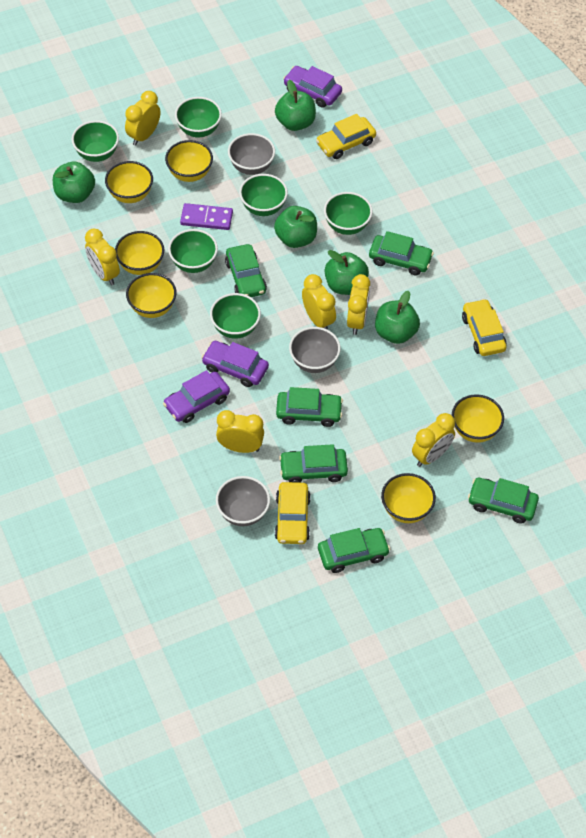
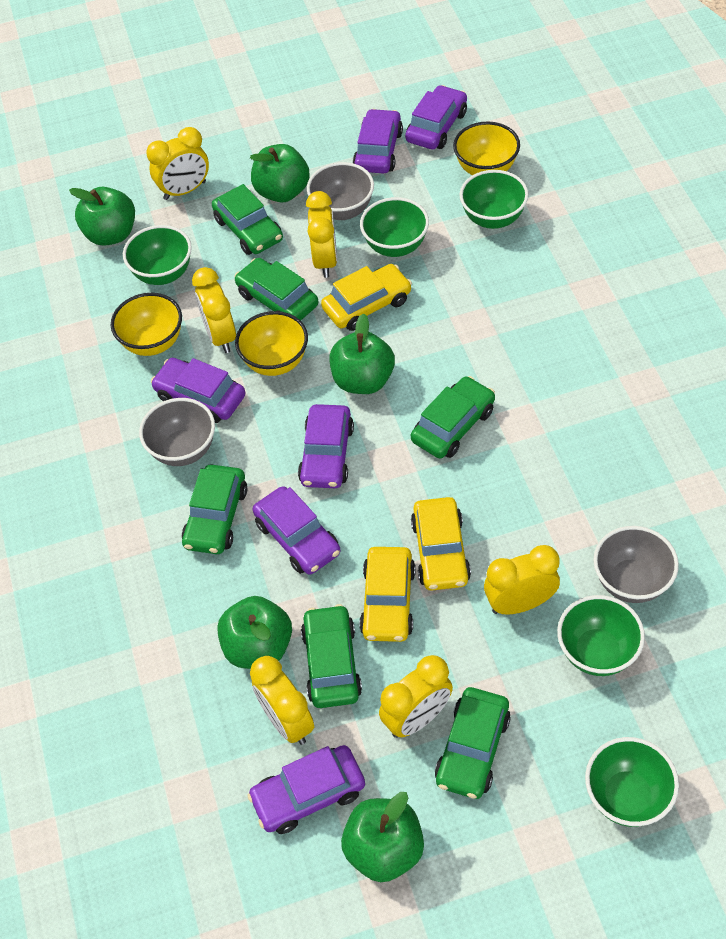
green bowl: 6 -> 5
purple car: 3 -> 6
purple domino: 1 -> 0
yellow bowl: 6 -> 3

